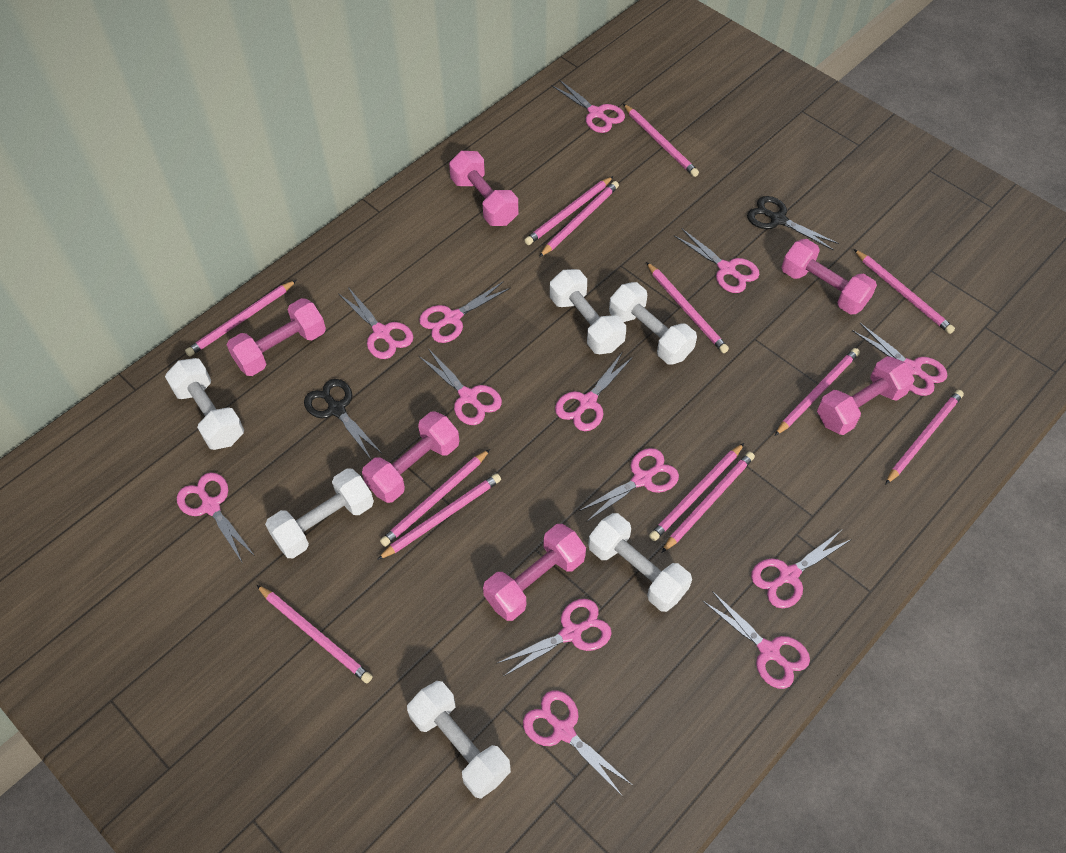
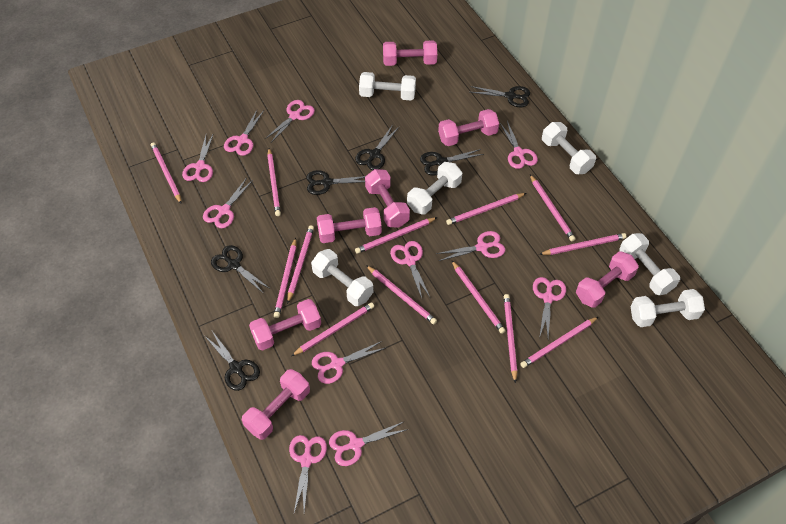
black scissors: 2 -> 6
pink dumbbell: 6 -> 7
pink scissors: 13 -> 11

